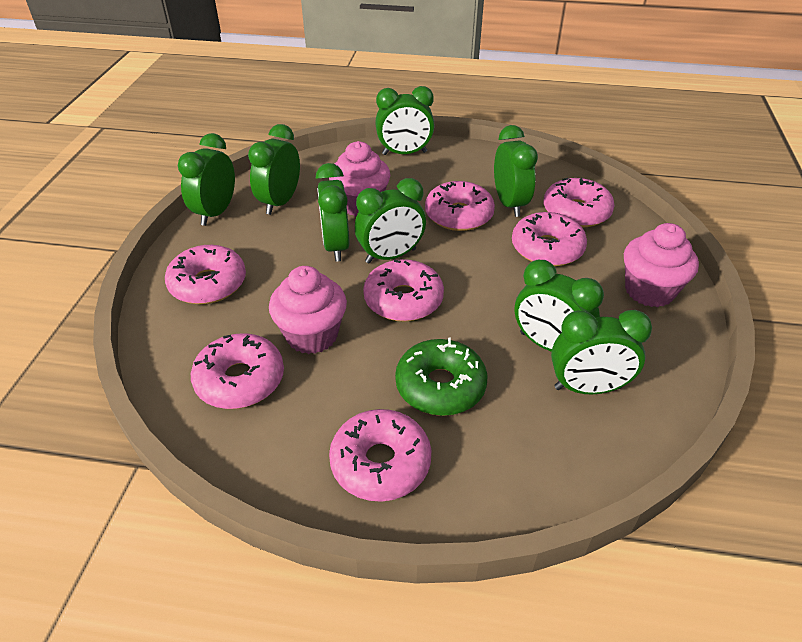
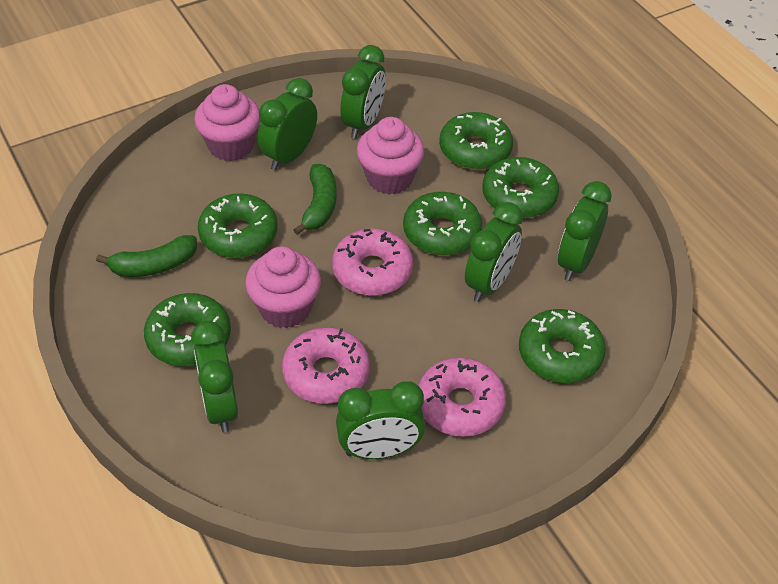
green banana: 0 -> 2
green clock: 8 -> 6
green donut: 1 -> 6
pink donut: 7 -> 3

